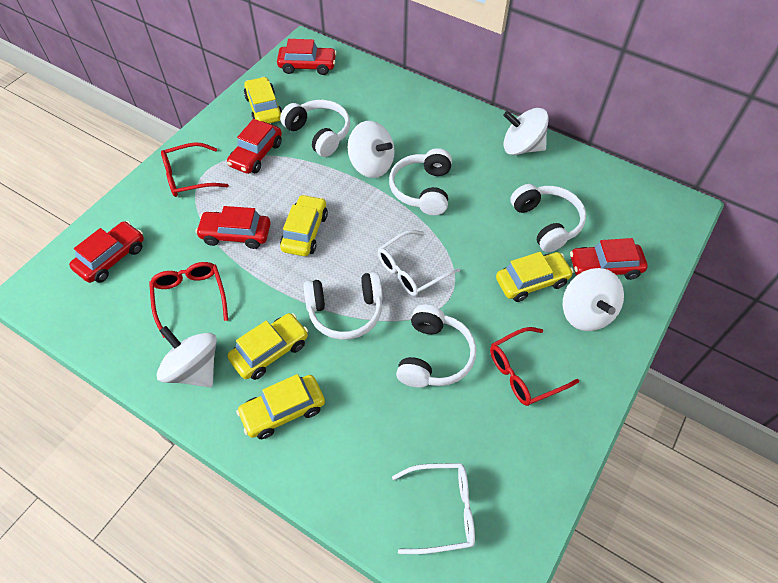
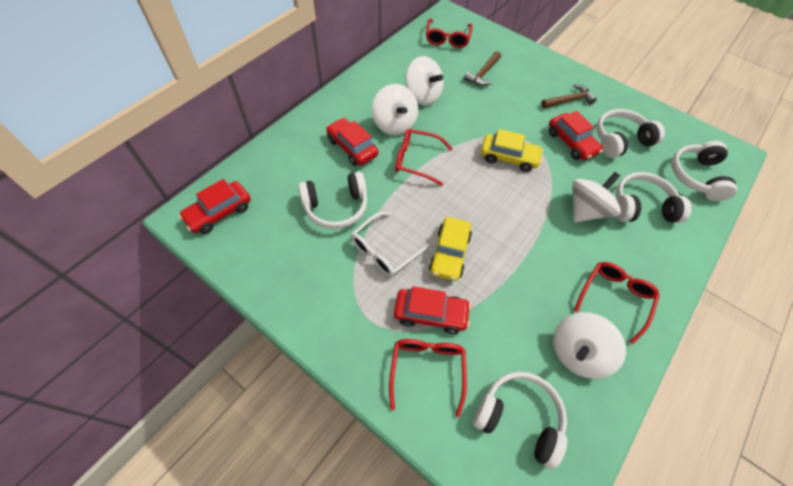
brown hammer: 0 -> 2
red car: 5 -> 4
red glasses: 3 -> 4
white glasses: 2 -> 1
yellow car: 5 -> 2

